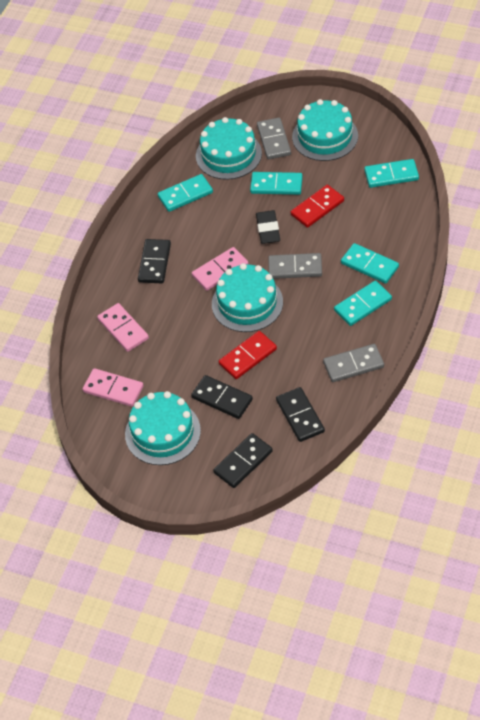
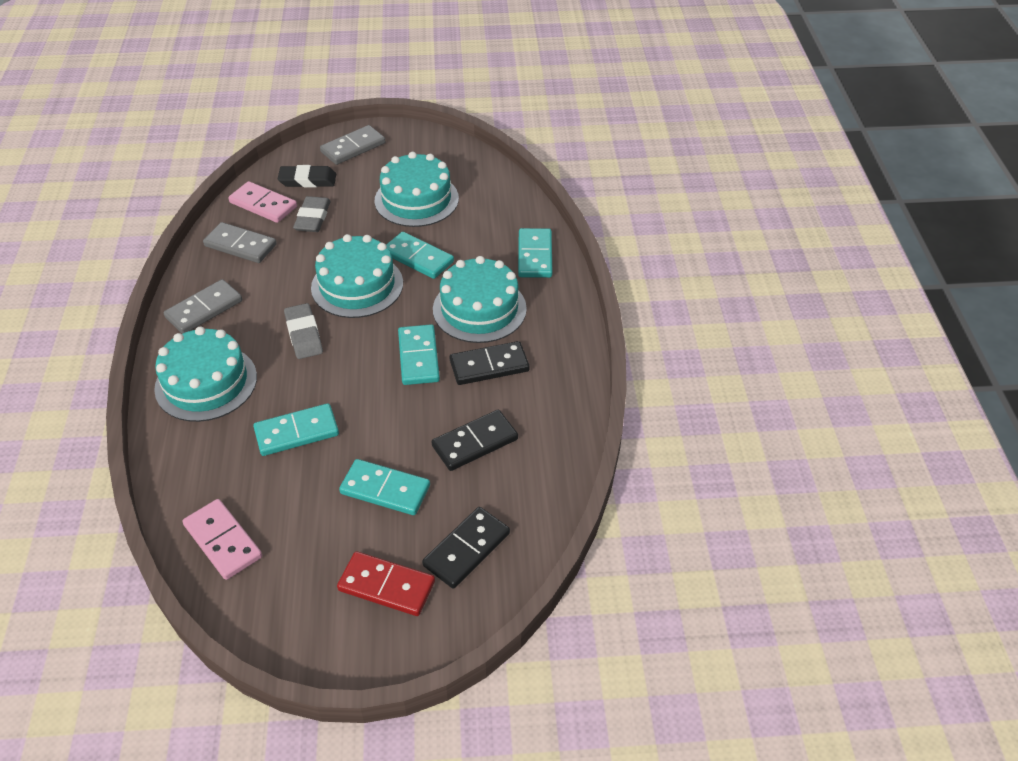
black domino: 4 -> 3
grey eraser: 0 -> 2
pink domino: 3 -> 2
red domino: 2 -> 1

